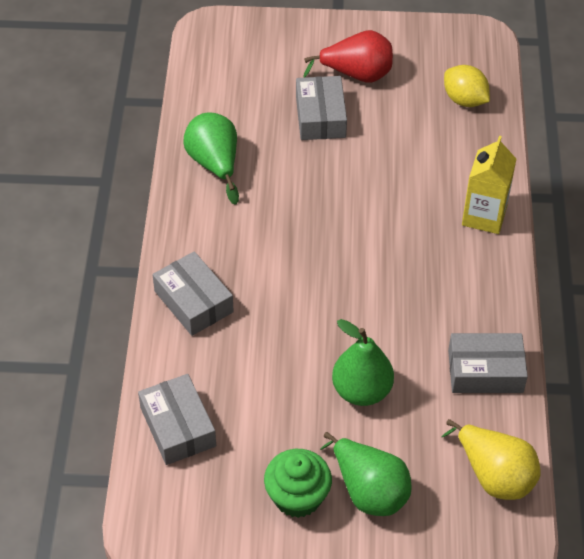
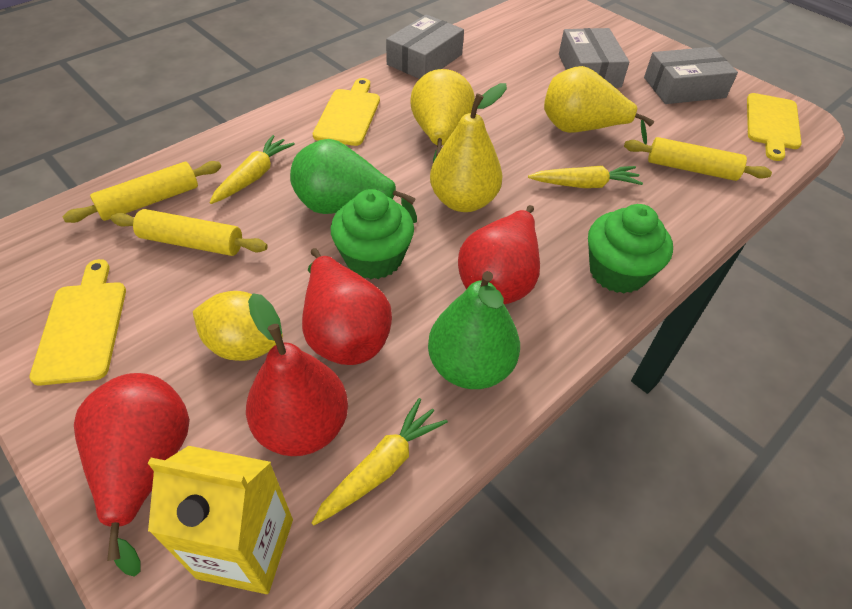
green cupcake: 1 -> 2
green pear: 3 -> 2
grey box: 4 -> 3
red pear: 1 -> 4
yellow carrot: 0 -> 3
yellow cutting board: 0 -> 3
yellow pear: 1 -> 3
yellow rolling pin: 0 -> 3

